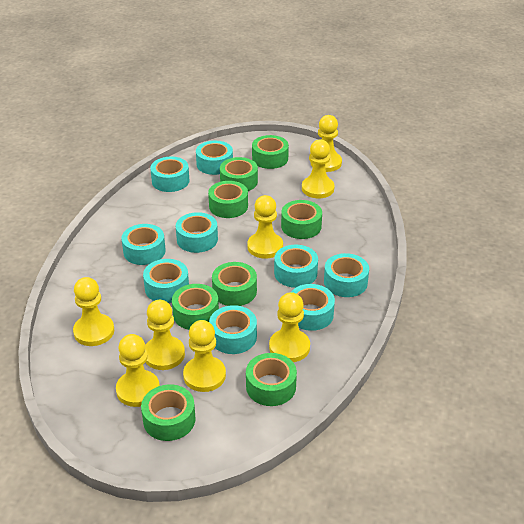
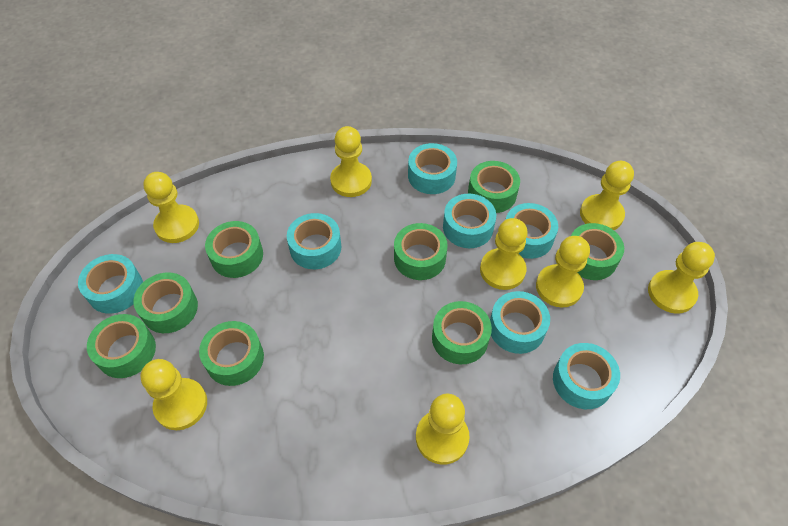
turquoise tape: 9 -> 7

